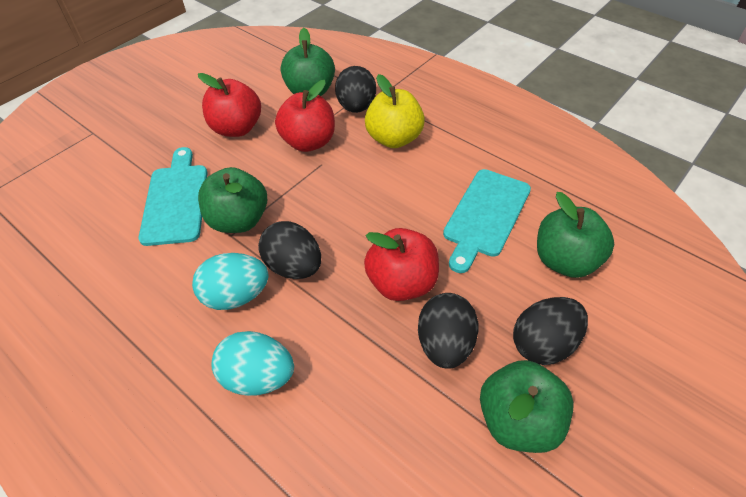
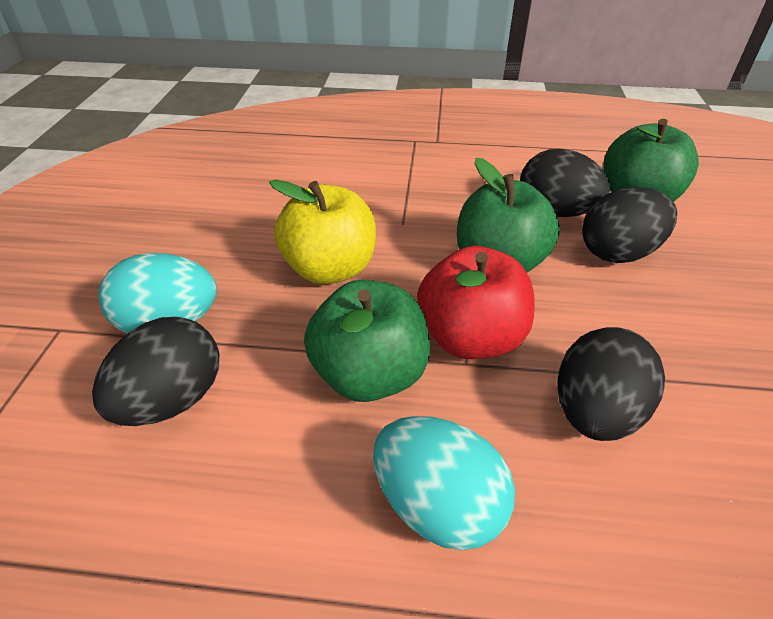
green apple: 4 -> 3
red apple: 3 -> 1
turquoise cutting board: 2 -> 0

